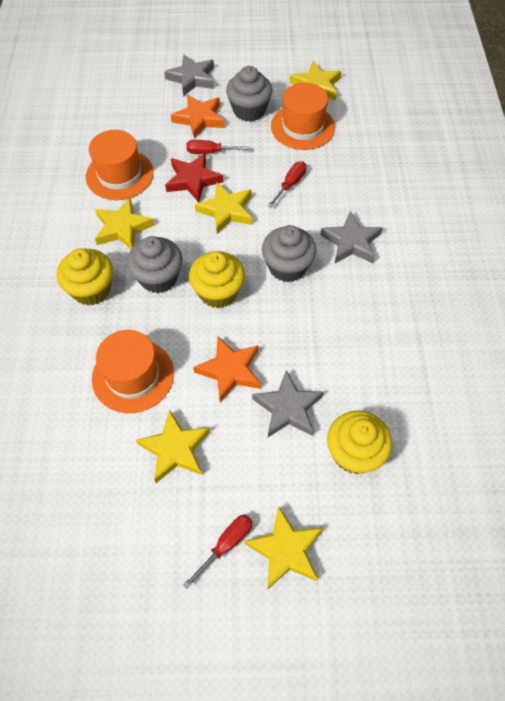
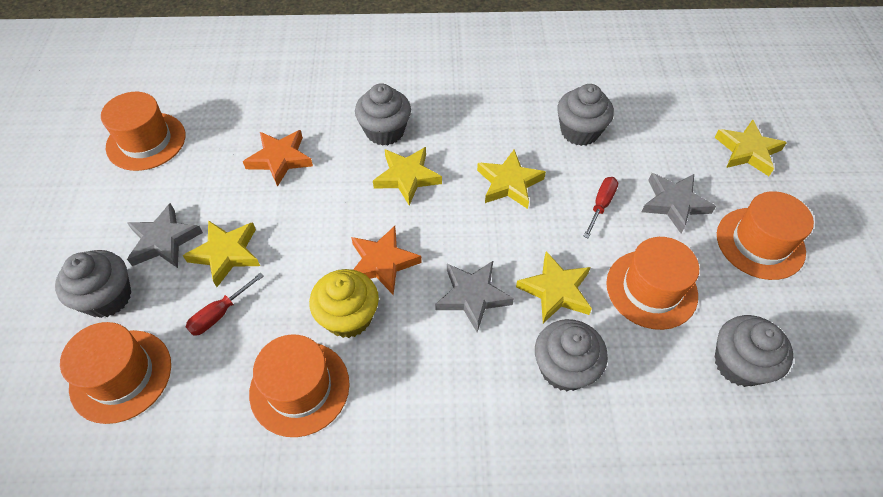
grey cupcake: 3 -> 5
orange hat: 3 -> 5
red screwdriver: 3 -> 2
red star: 1 -> 0
yellow cupcake: 3 -> 1

